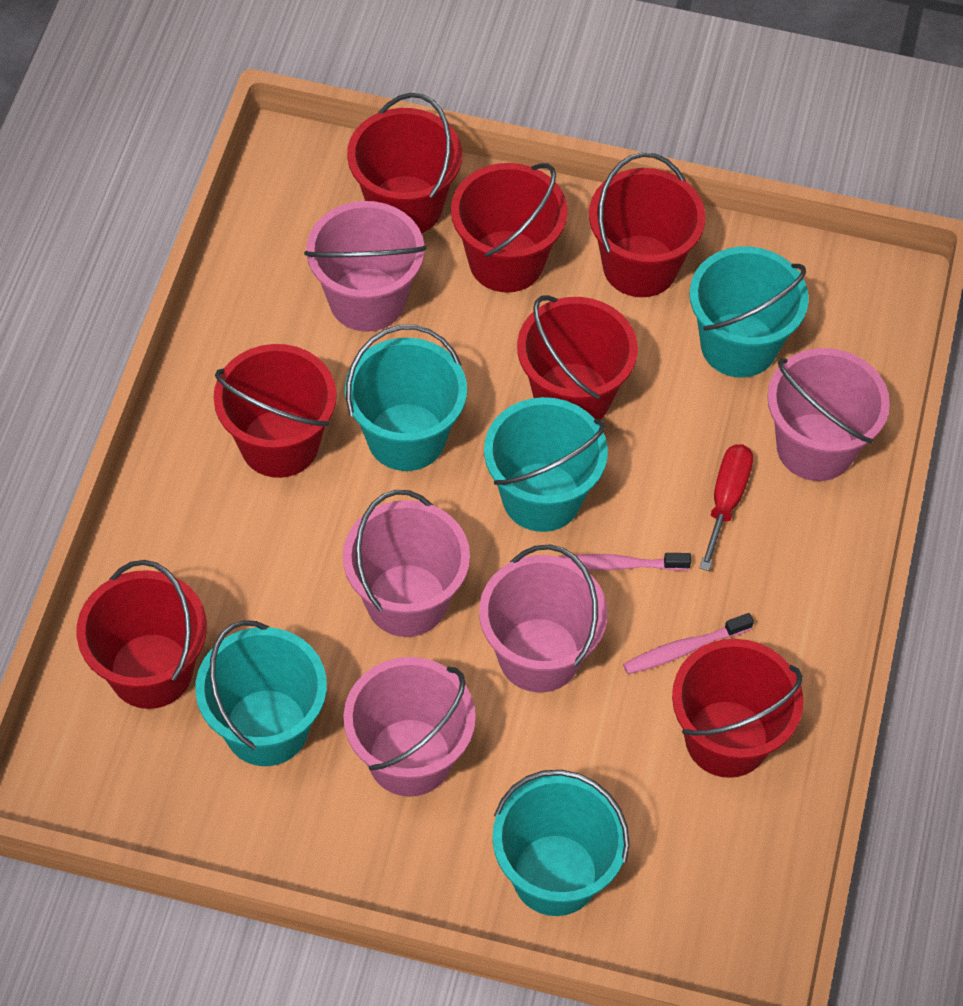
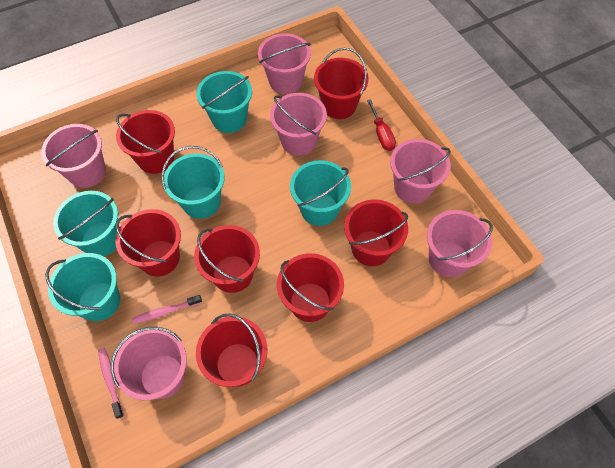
pink bucket: 5 -> 6

